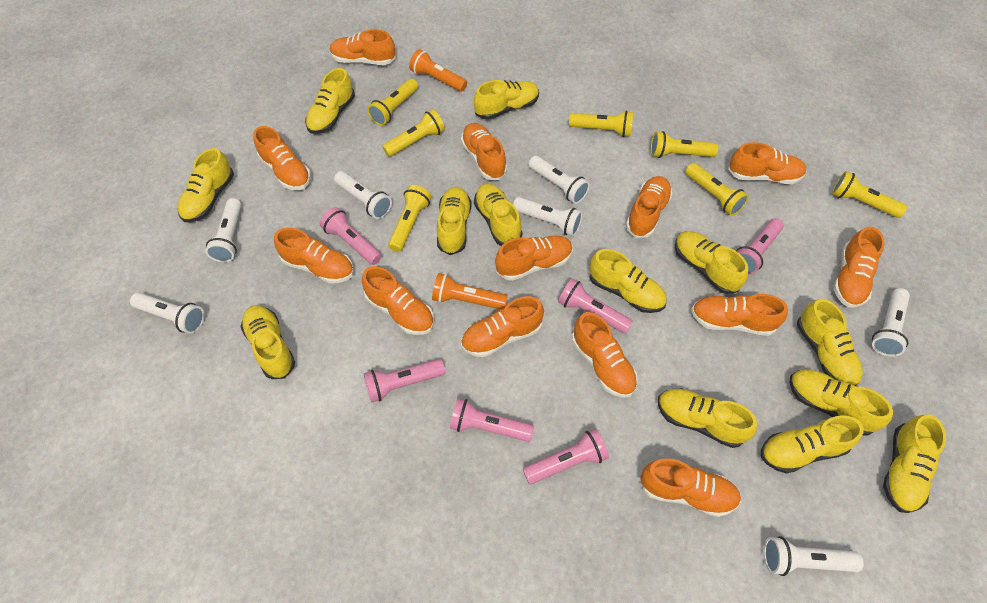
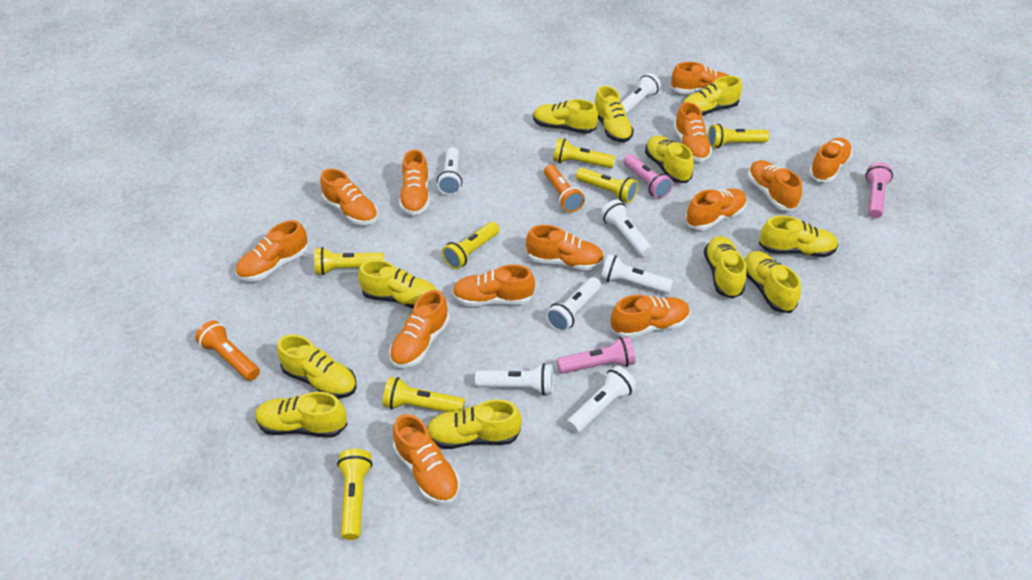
pink flashlight: 6 -> 3
yellow shoe: 13 -> 11

